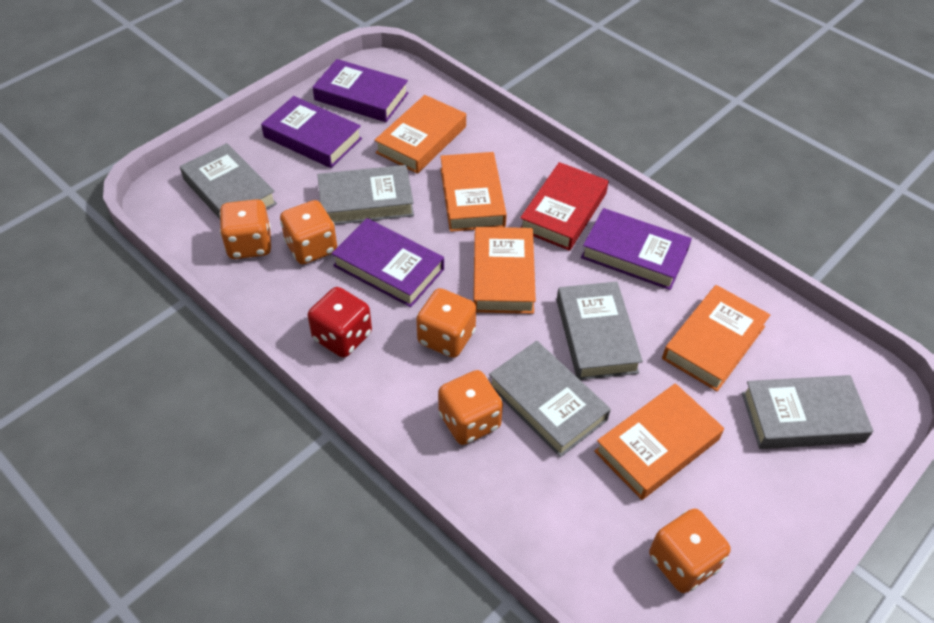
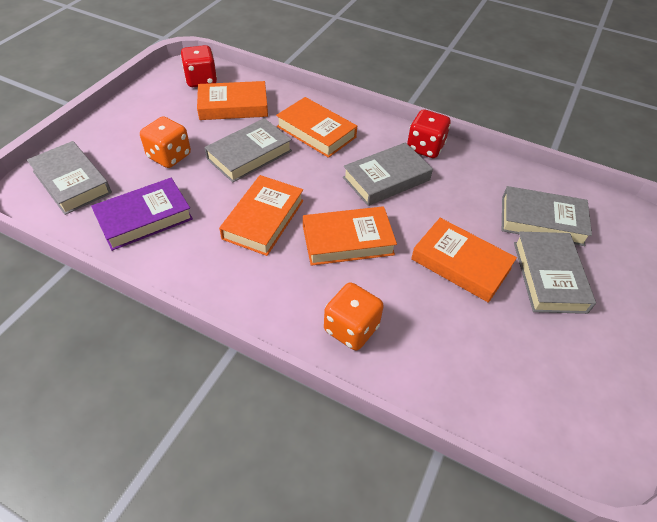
orange dice: 5 -> 2
purple book: 4 -> 1
red book: 1 -> 0
red dice: 1 -> 2

